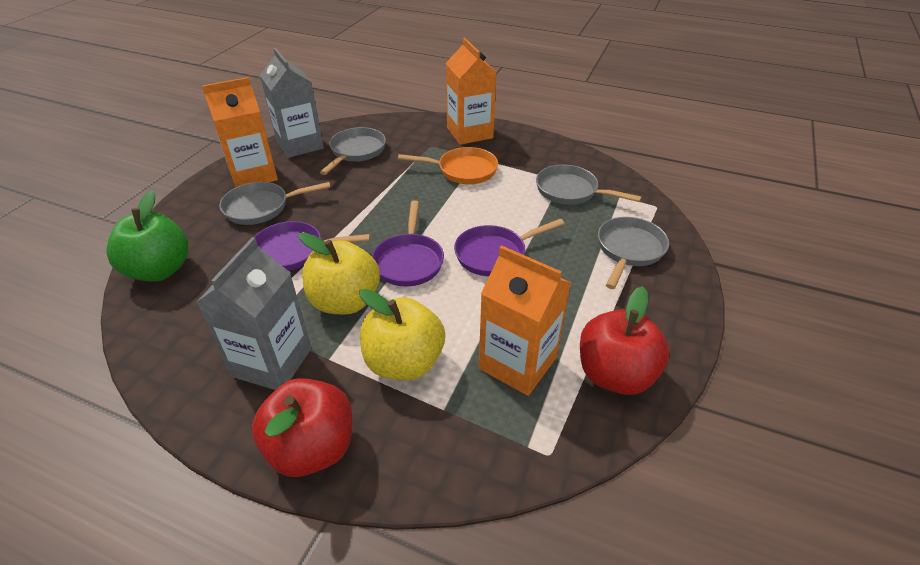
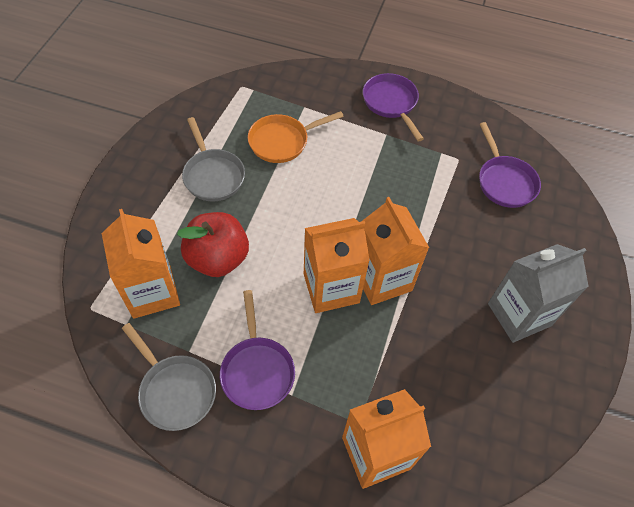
green apple: 1 -> 0
grey carton: 2 -> 1
grey pan: 4 -> 2
orange carton: 3 -> 4
red apple: 2 -> 1
yellow apple: 2 -> 0

